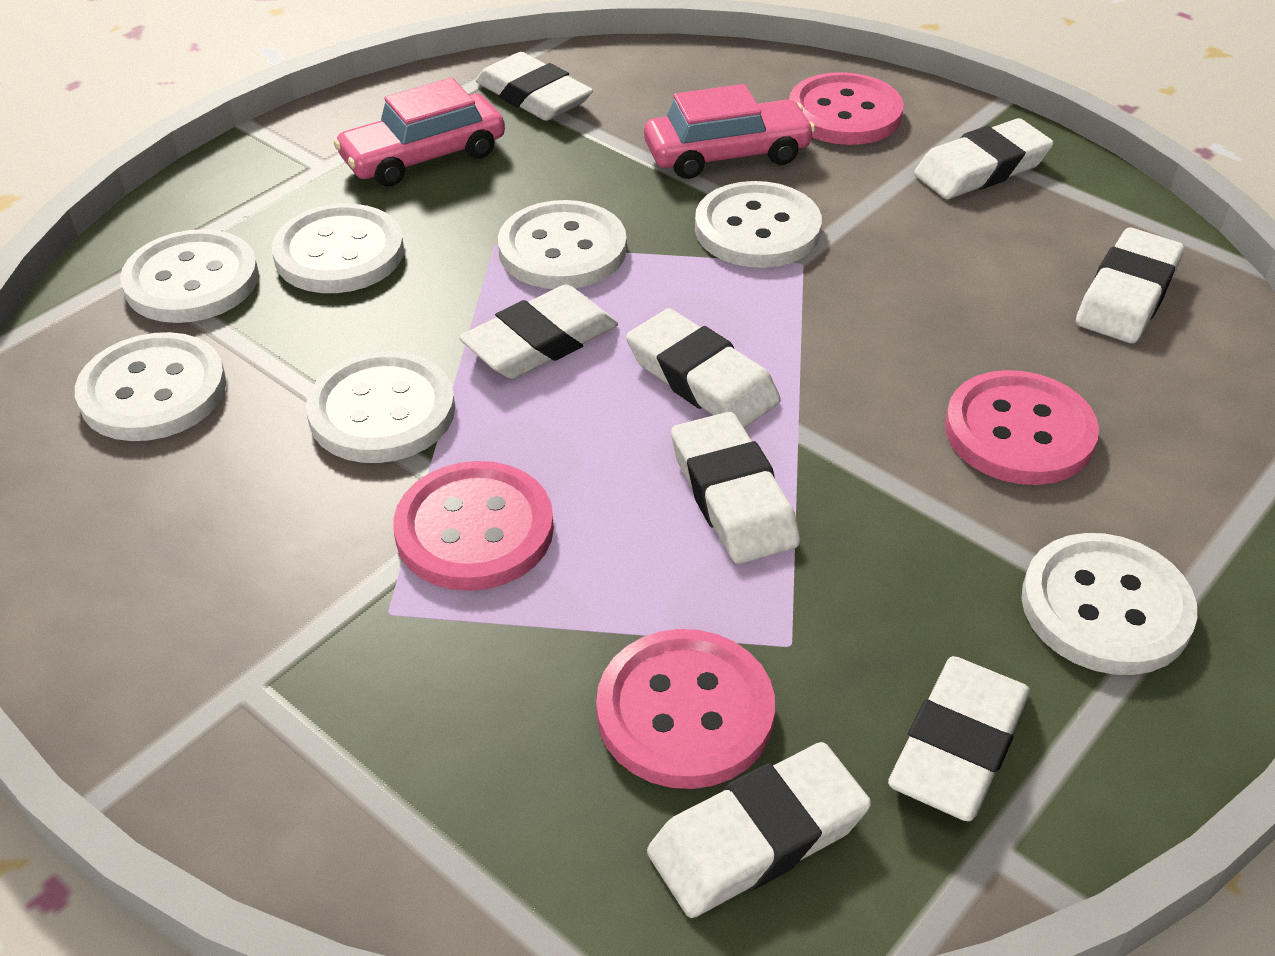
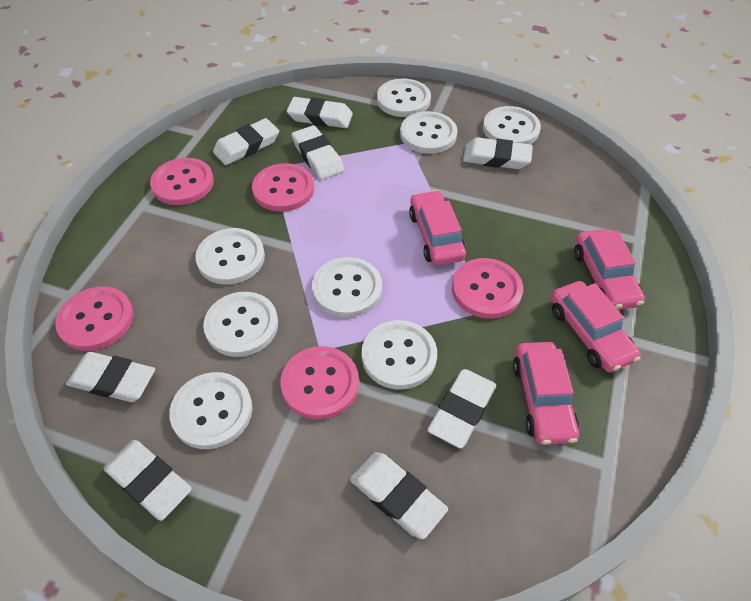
pink button: 4 -> 5
pink car: 2 -> 4
white button: 7 -> 8

